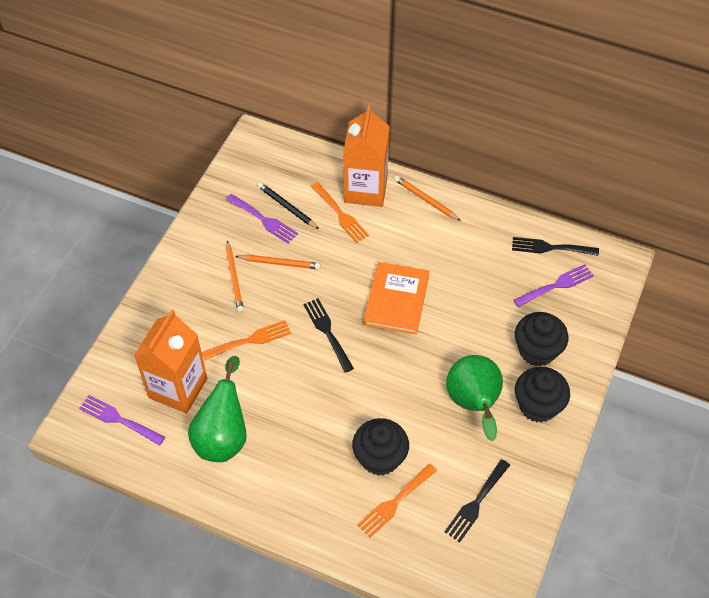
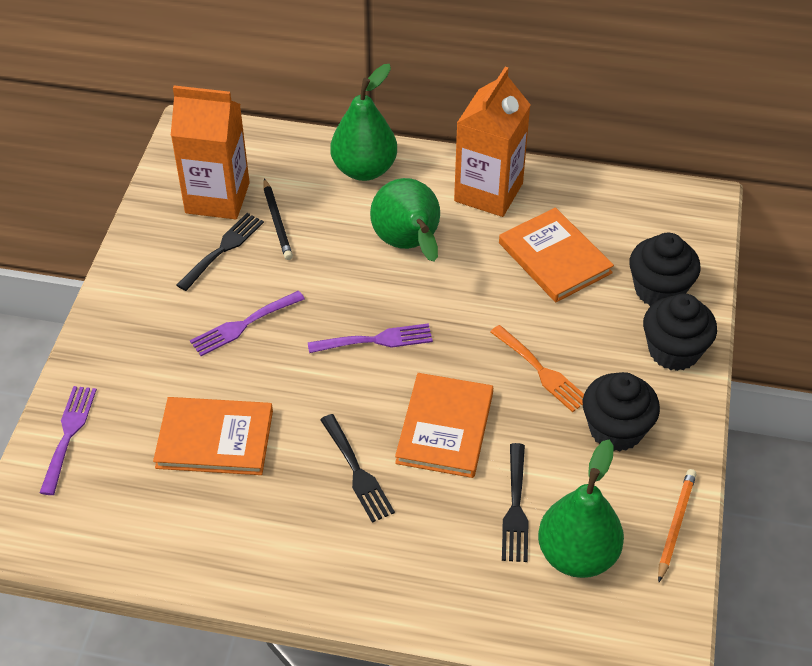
green pear: 2 -> 3
orange book: 1 -> 3
orange fork: 3 -> 1
orange pencil: 3 -> 1

